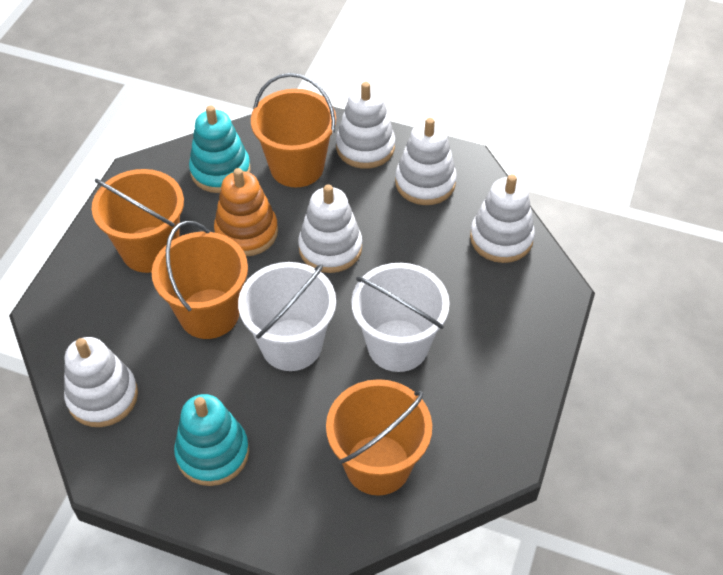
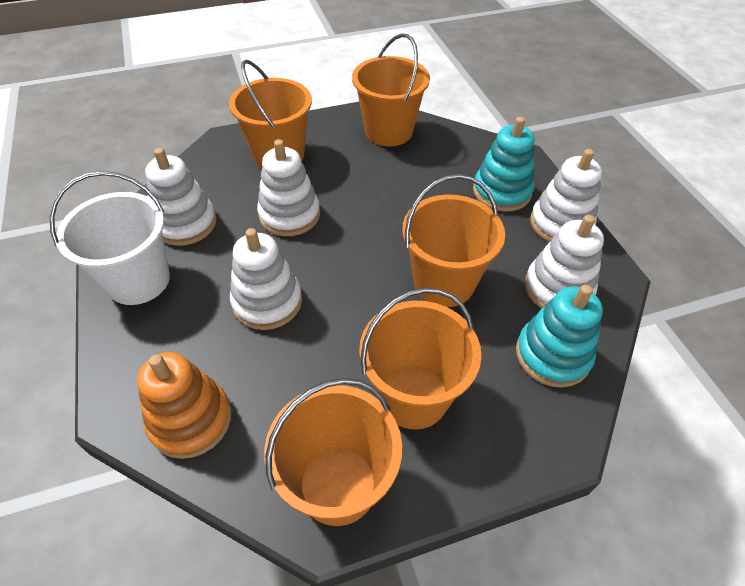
orange bucket: 4 -> 5
white bucket: 2 -> 1

